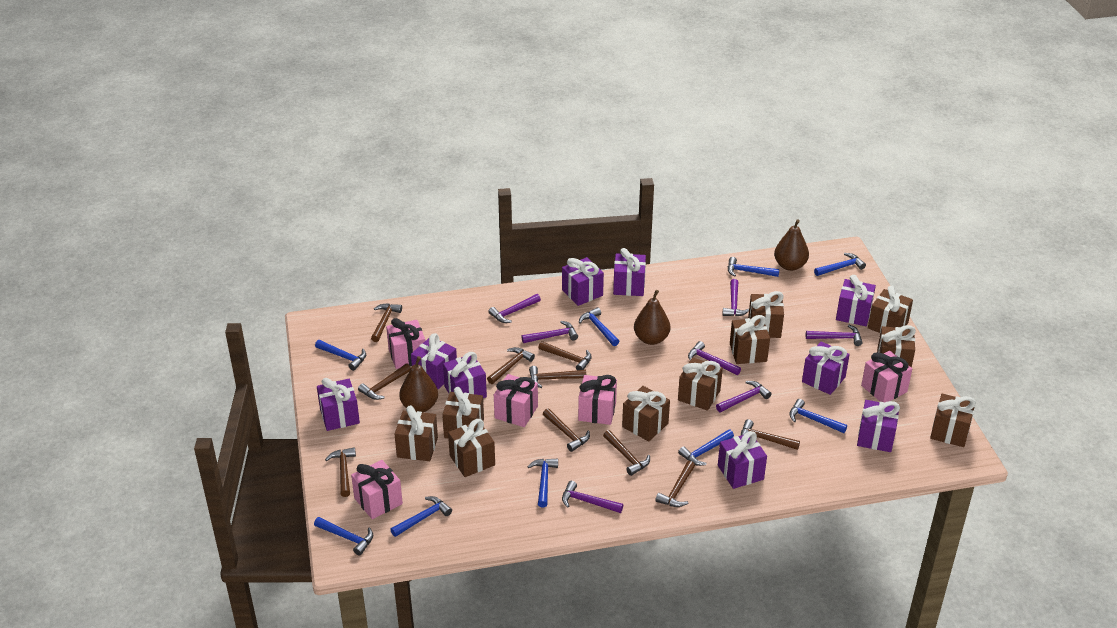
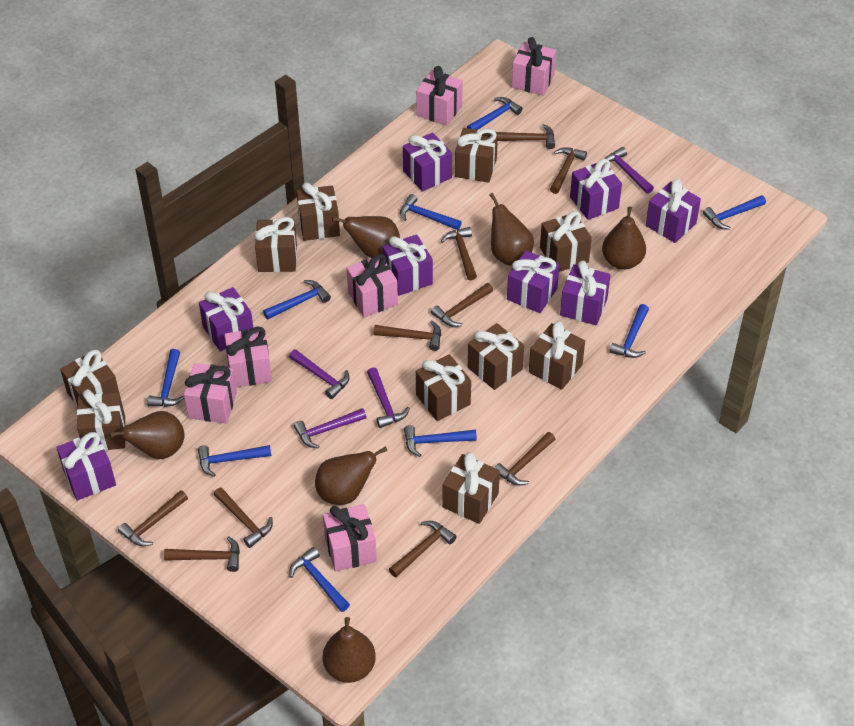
brown pear: 3 -> 6
pink gift: 5 -> 6
purple gift: 9 -> 8
purple hammer: 7 -> 4

